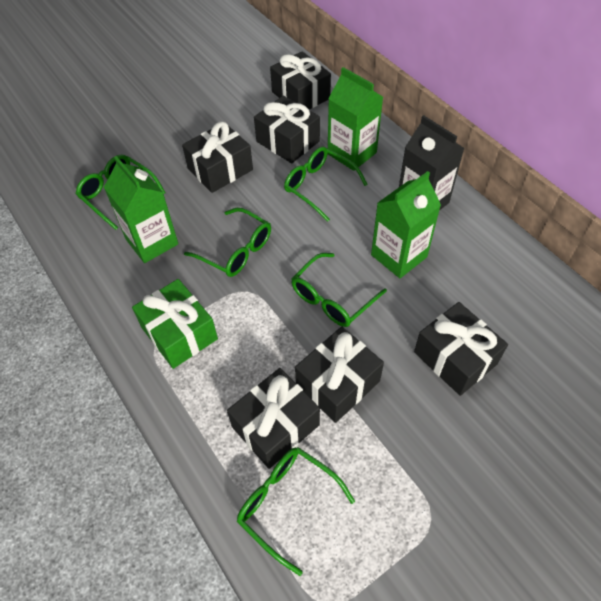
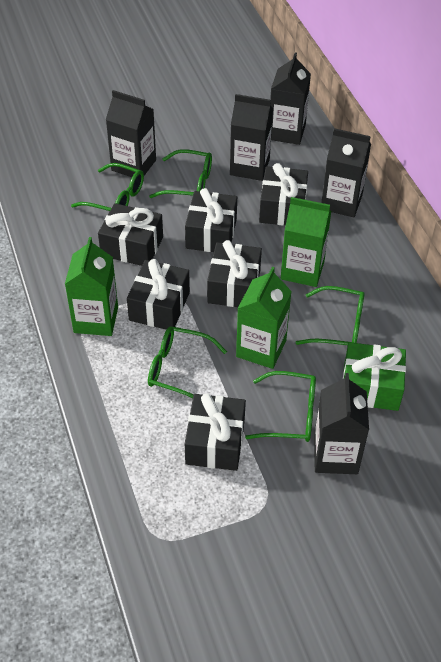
black carton: 1 -> 5

